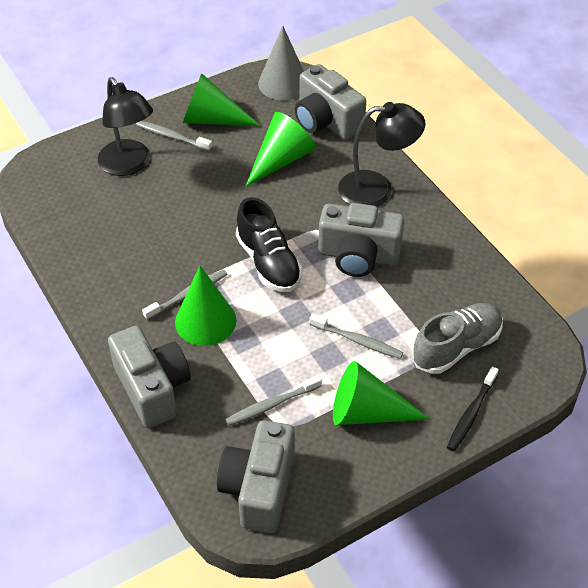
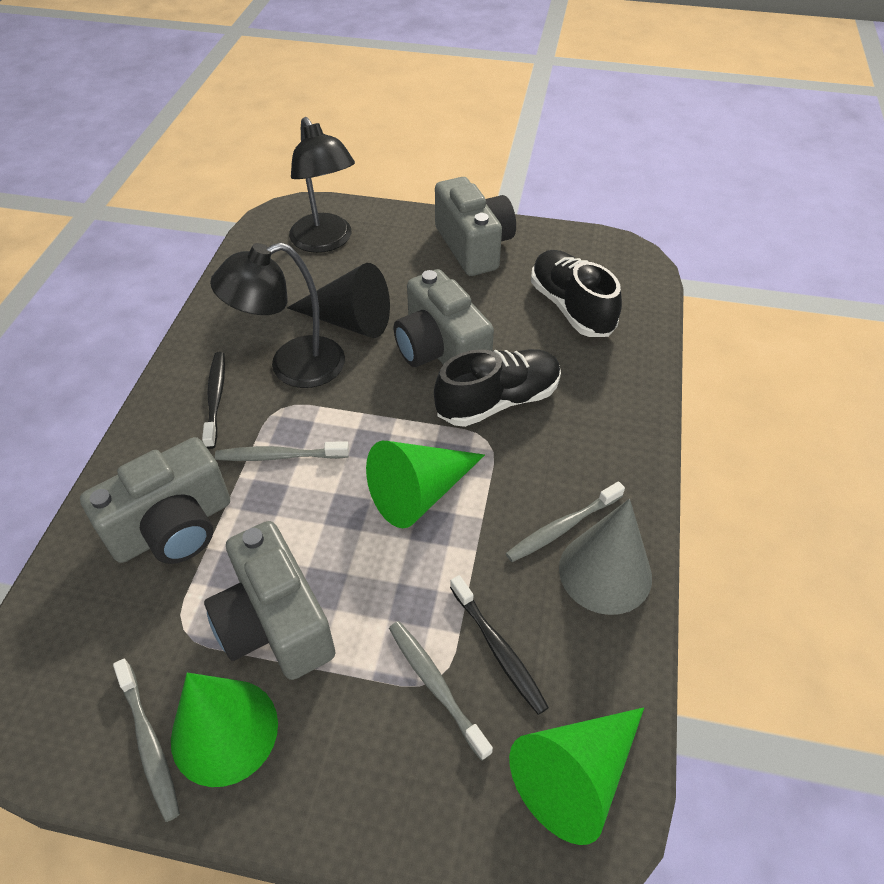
black cone: 0 -> 1
black shoe: 1 -> 2
black toothbrush: 1 -> 2
green cone: 4 -> 3
grey shoe: 1 -> 0

